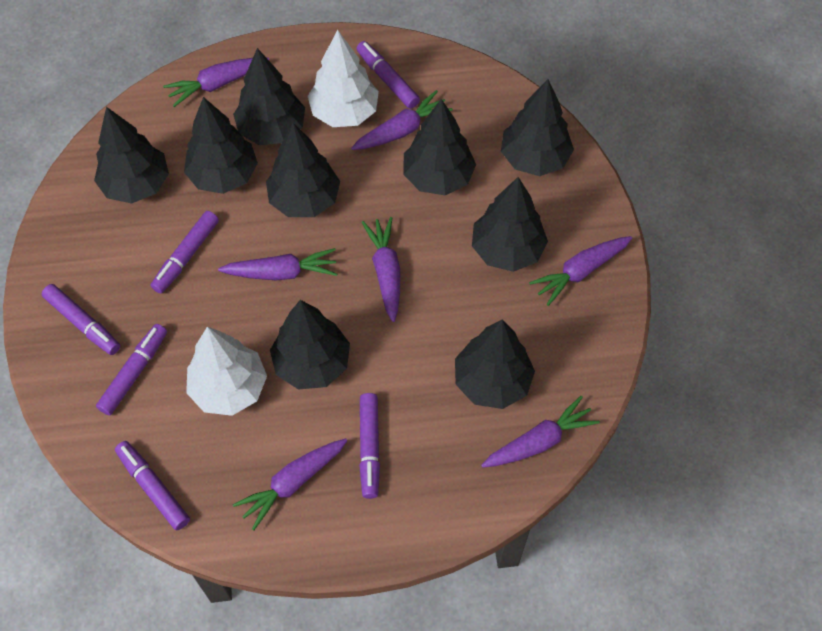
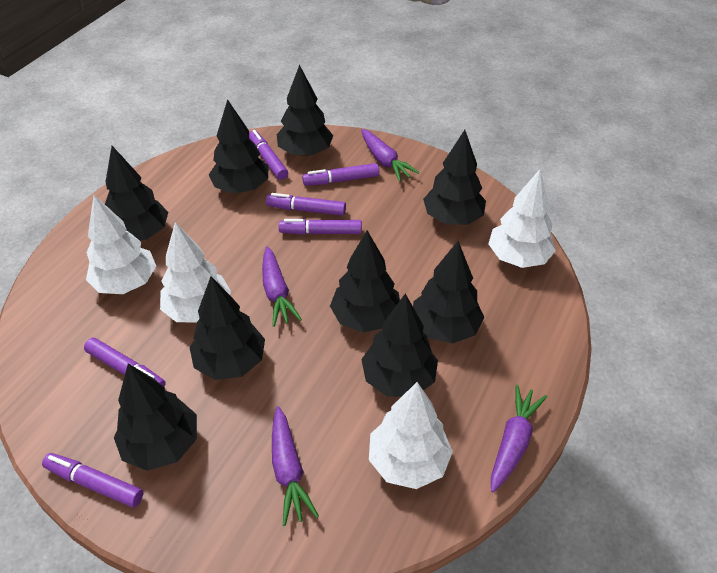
purple carrot: 7 -> 4
white tree: 2 -> 4

